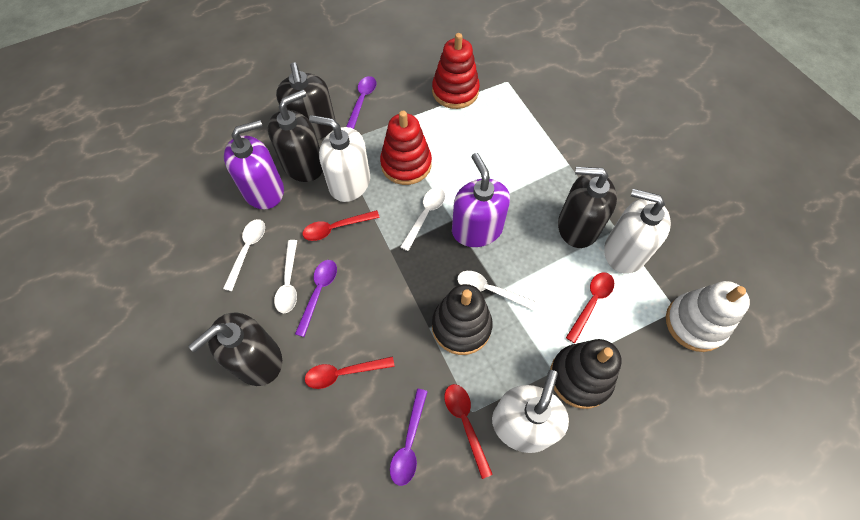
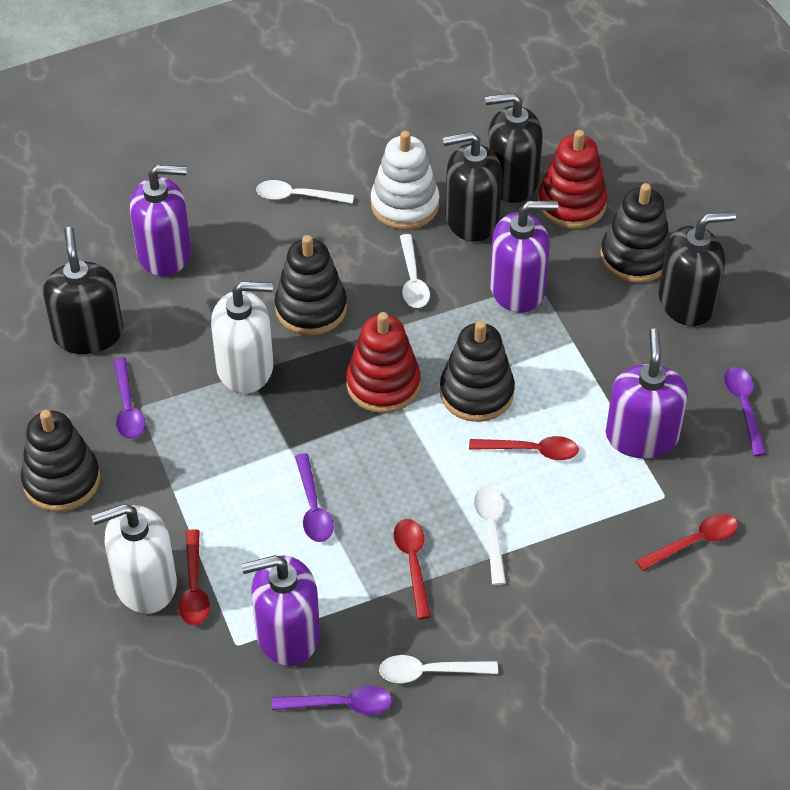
black stacking toy: 2 -> 4
purple soap dispenser: 2 -> 4
purple spoon: 3 -> 4
white soap dispenser: 3 -> 2

